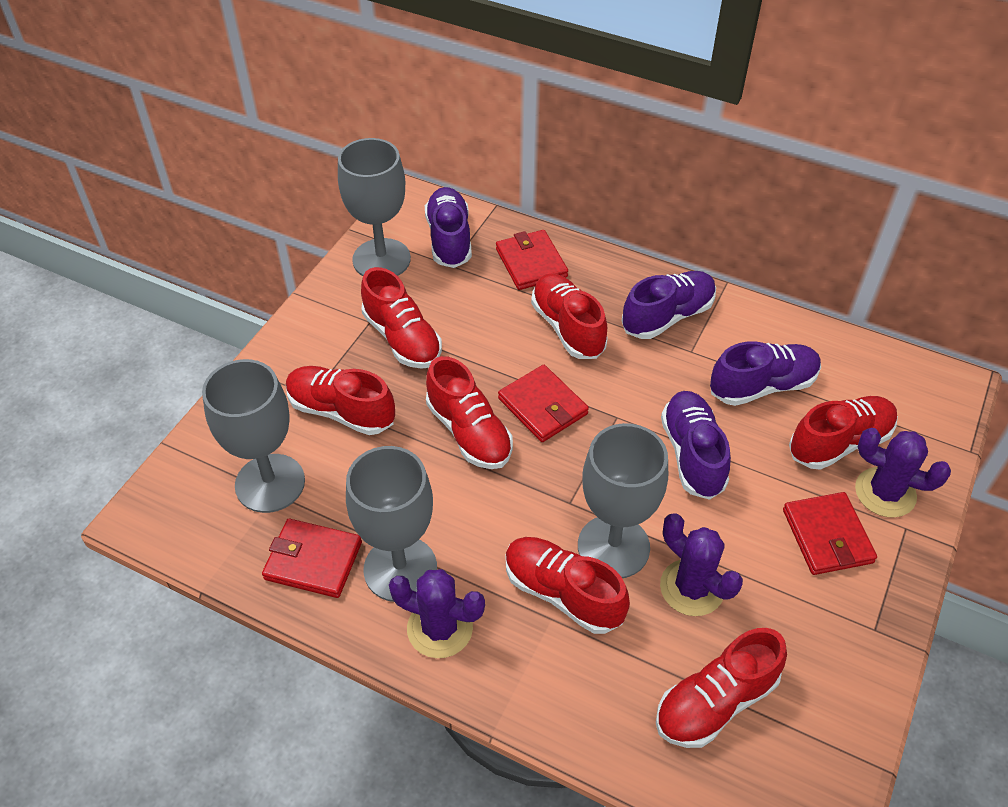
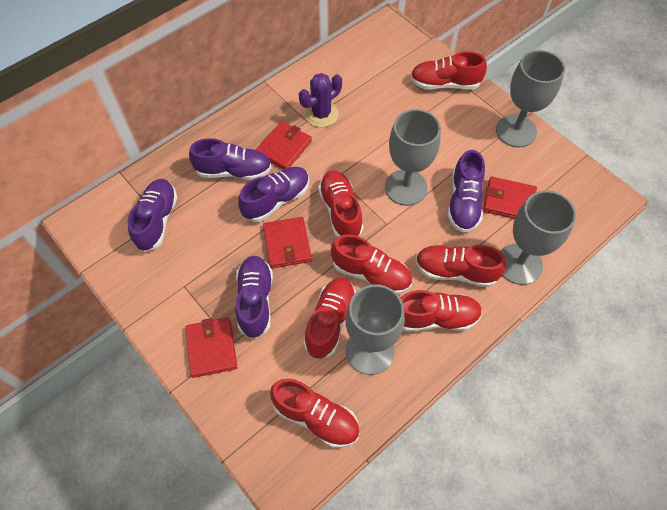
purple cactus: 3 -> 1
purple shoe: 4 -> 5

